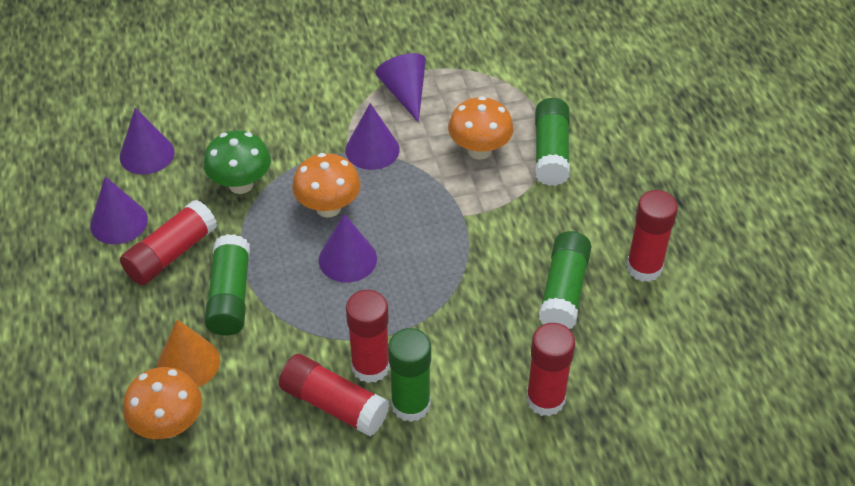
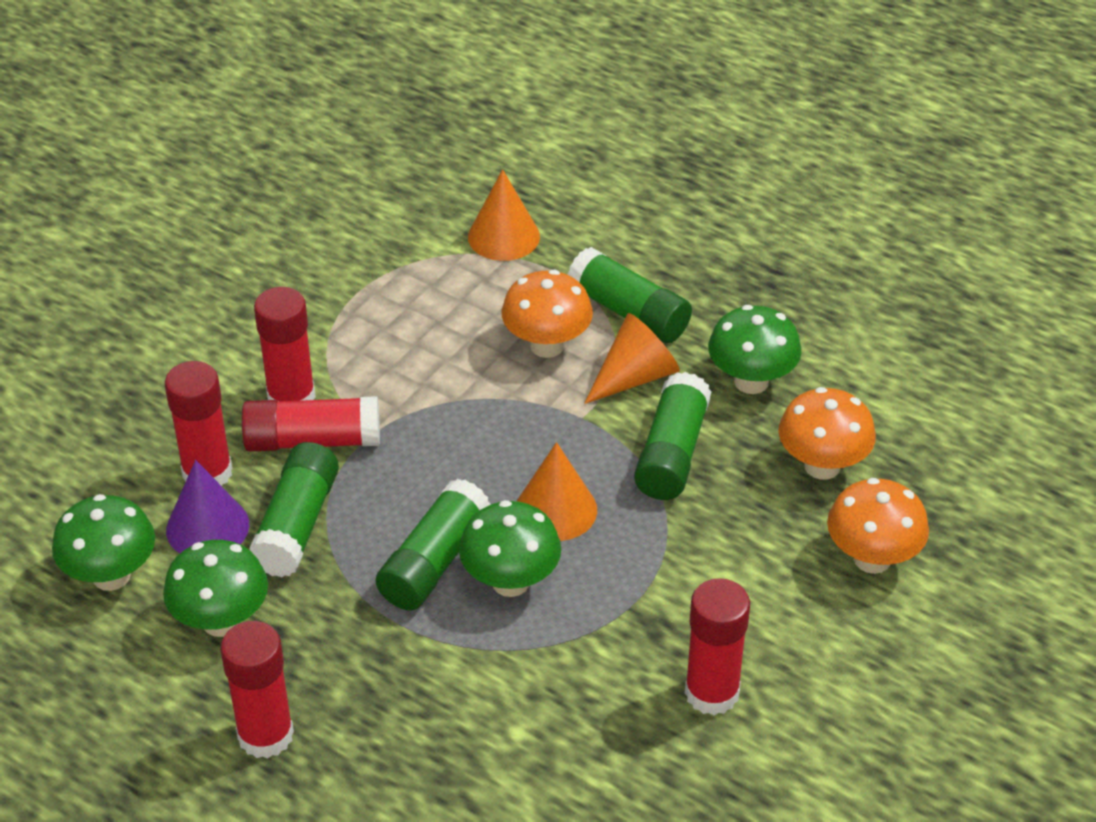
green mushroom: 1 -> 4
orange cone: 1 -> 3
purple cone: 5 -> 1

